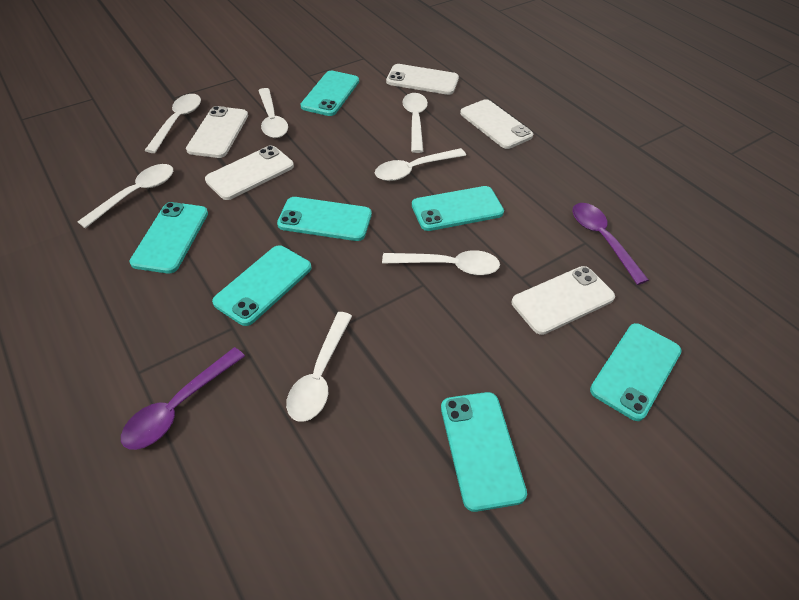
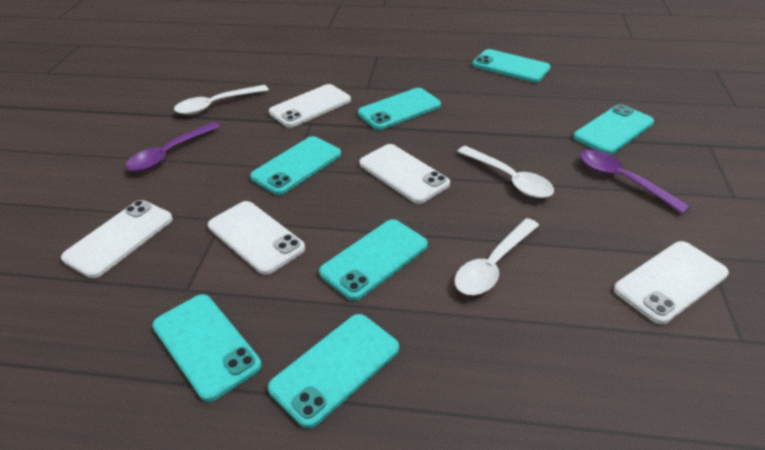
white spoon: 7 -> 3

